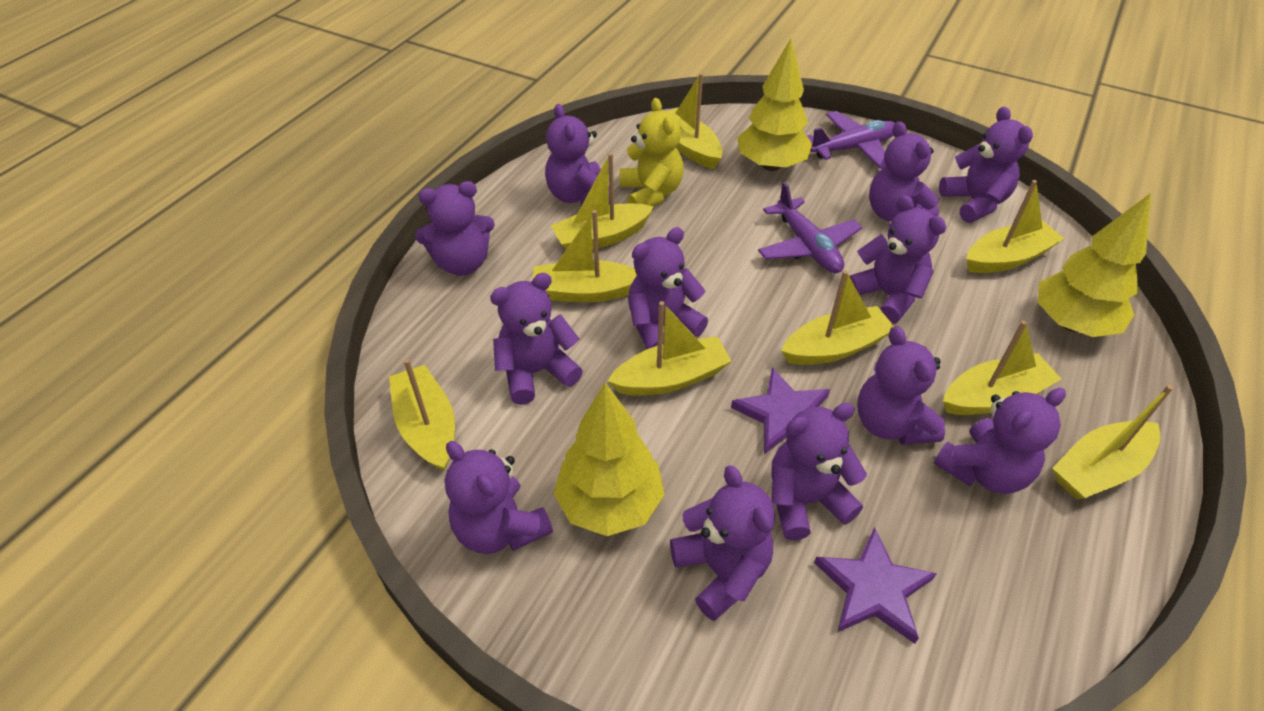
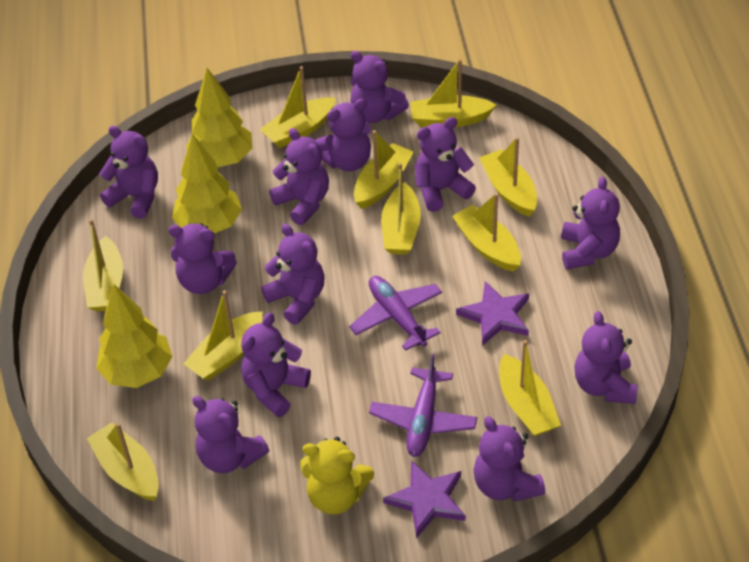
yellow boat: 9 -> 10

